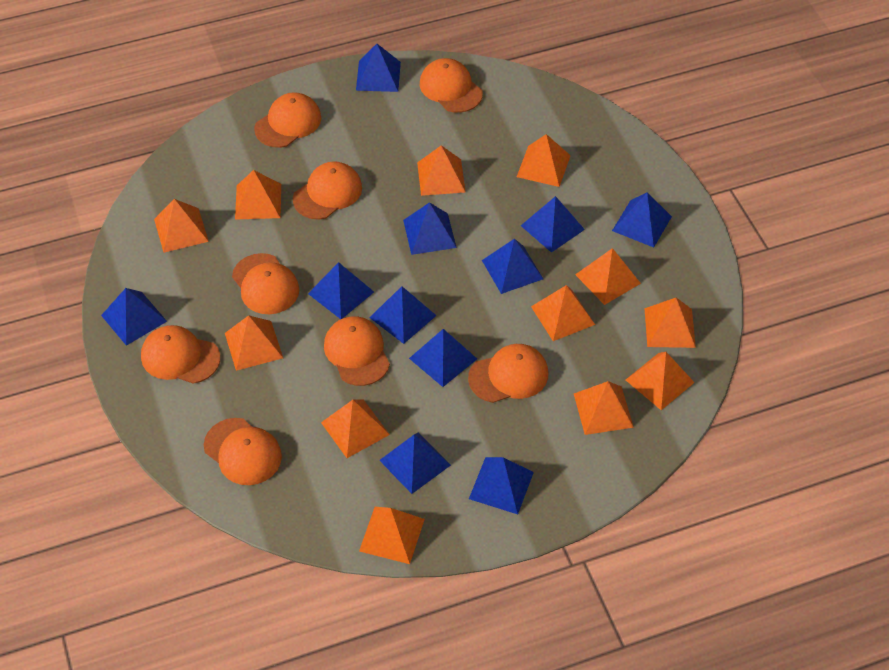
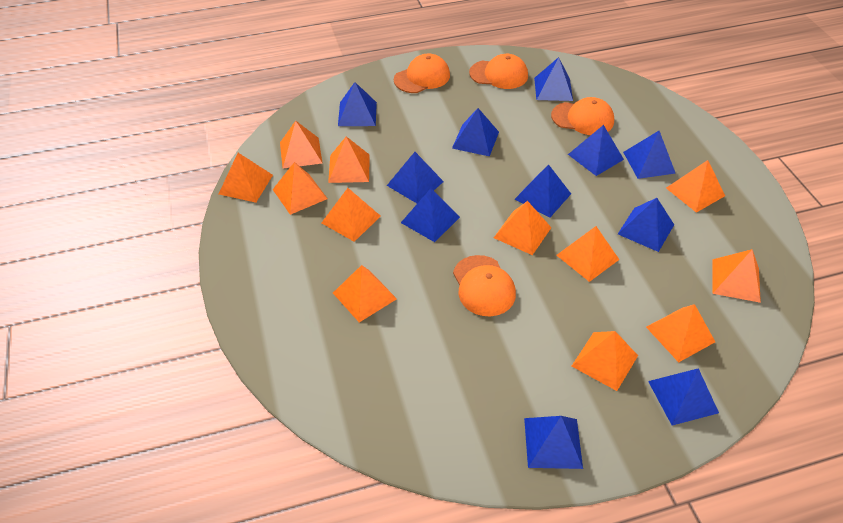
orange cap: 8 -> 4

